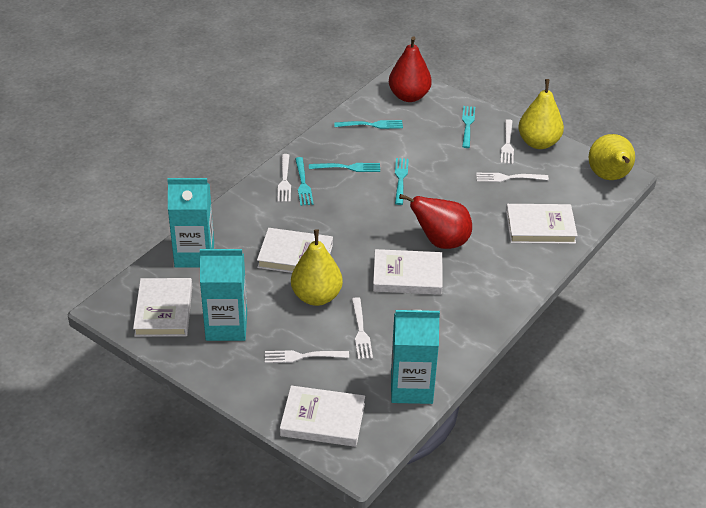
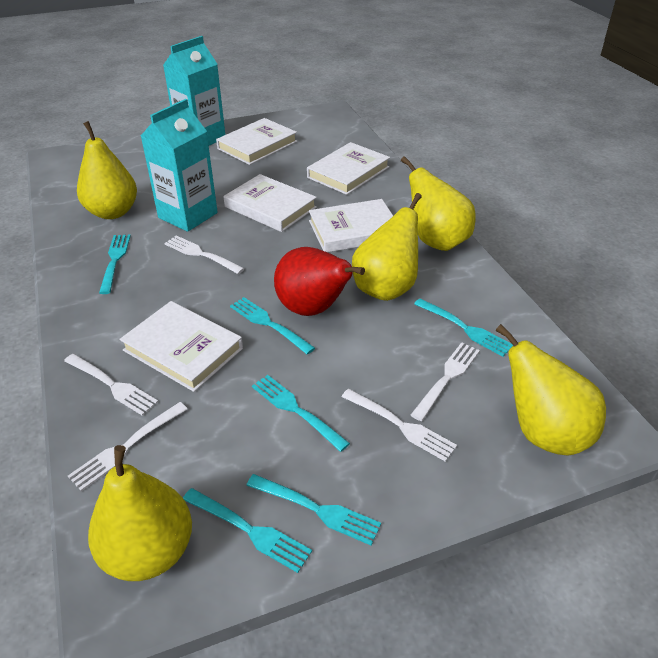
red pear: 2 -> 1
turquoise carton: 3 -> 2
turquoise fork: 5 -> 6
yellow pear: 3 -> 5

